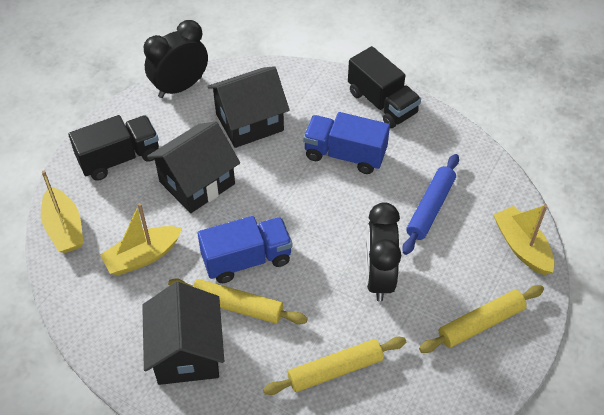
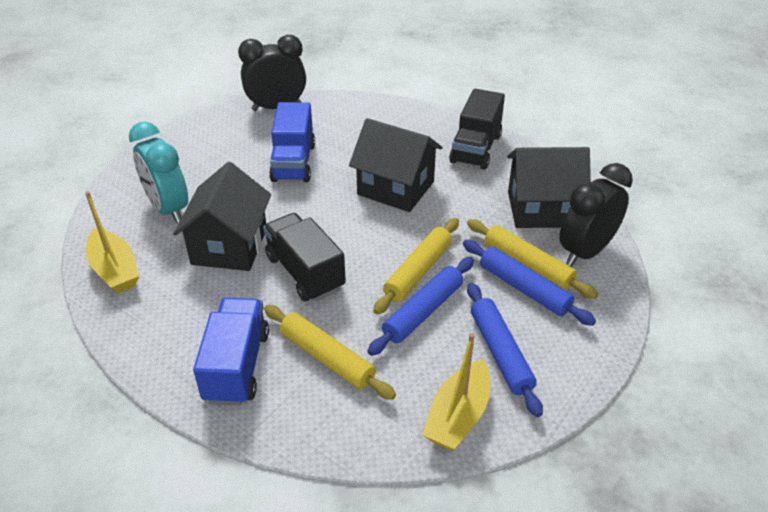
blue rolling pin: 1 -> 3
turquoise clock: 0 -> 1
yellow boat: 3 -> 2

